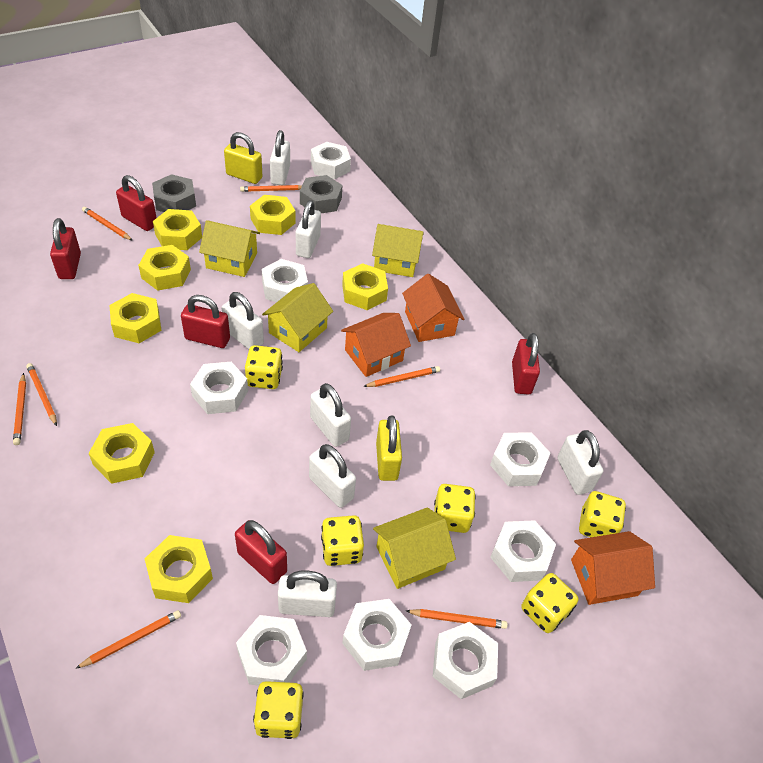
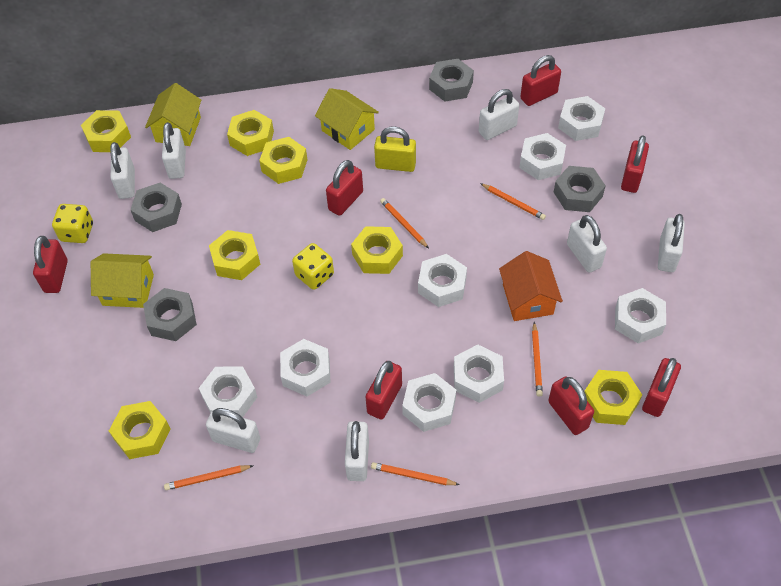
grey nut: 2 -> 4
orange house: 3 -> 1
orange pencil: 7 -> 5
red padlock: 5 -> 7
yellow dice: 6 -> 2
yellow house: 4 -> 3
yellow padlock: 2 -> 1

